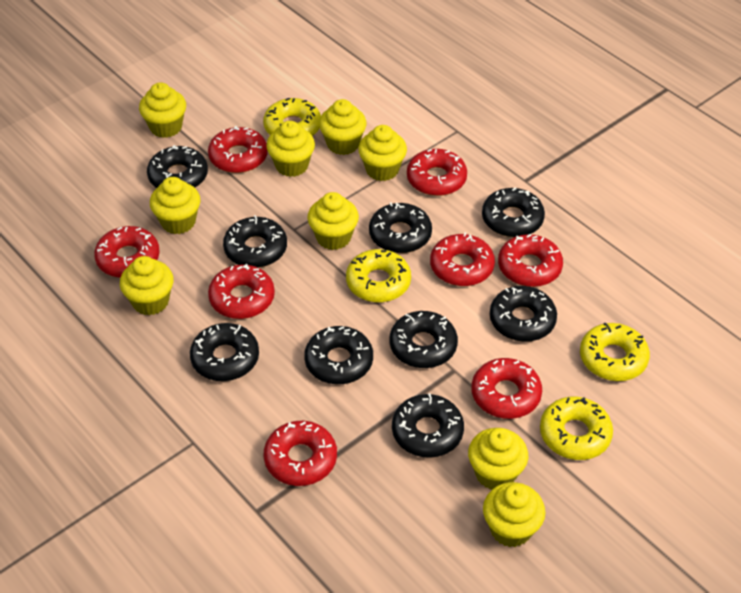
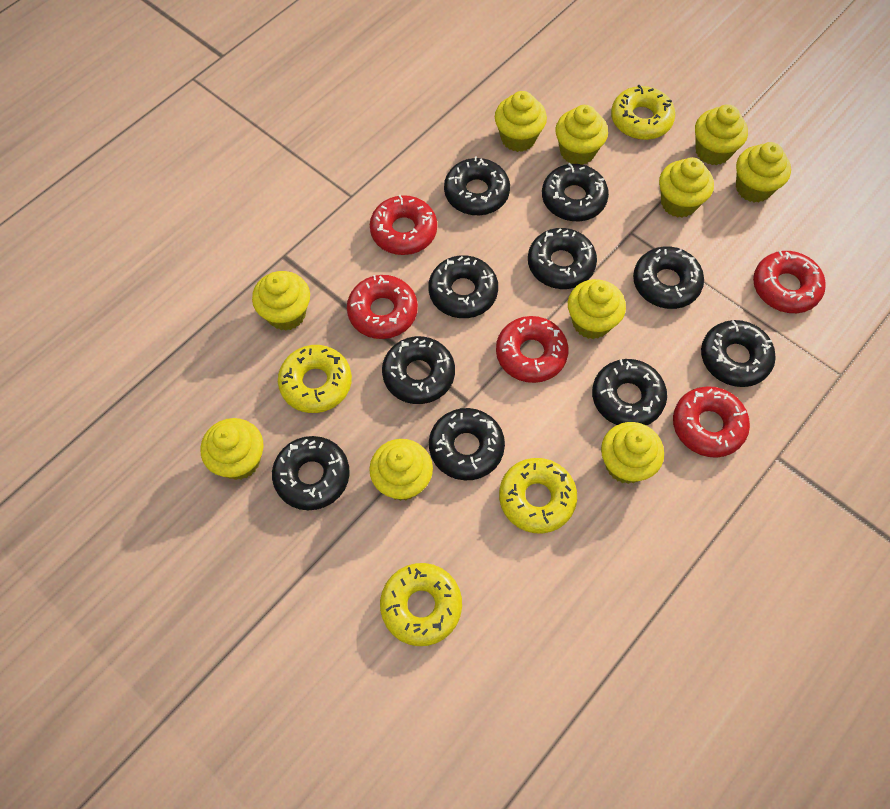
black donut: 9 -> 10
red donut: 8 -> 5
yellow cupcake: 9 -> 10

